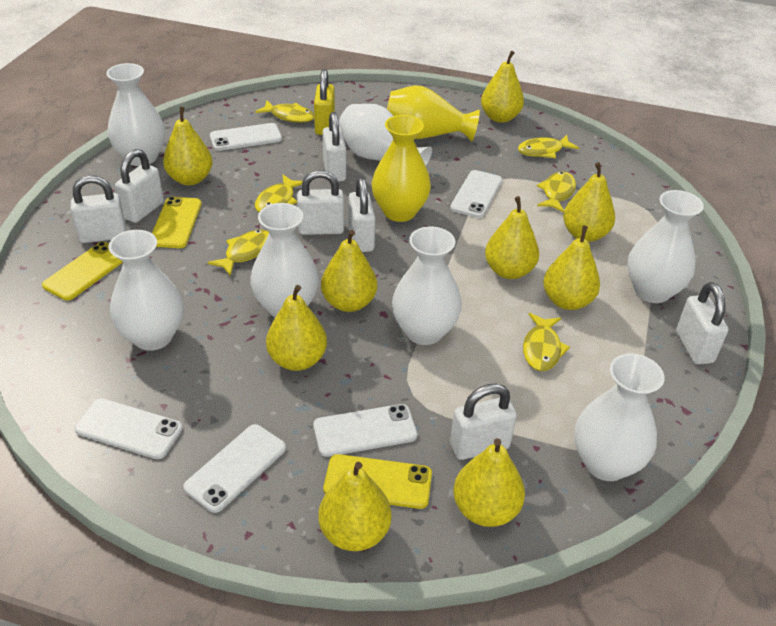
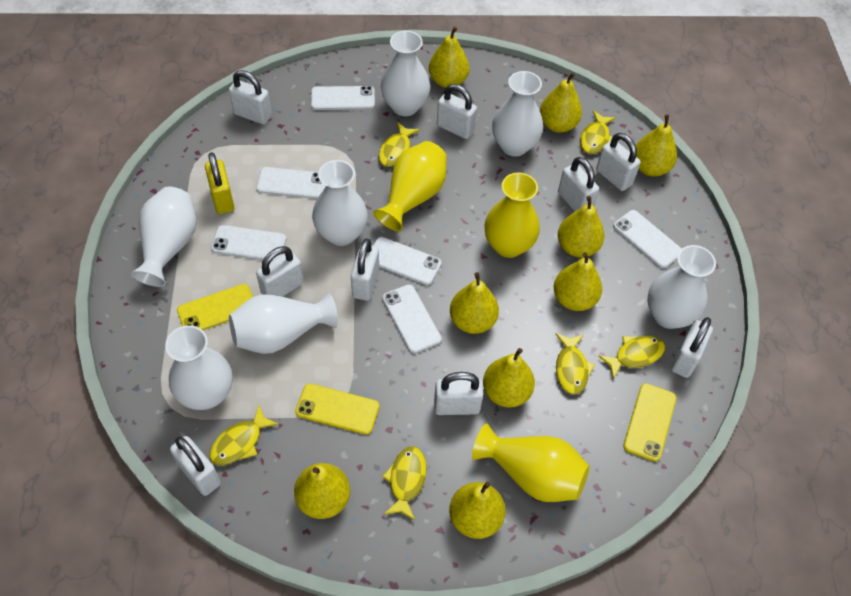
white padlock: 7 -> 9
white phone: 5 -> 6
yellow vase: 2 -> 3

